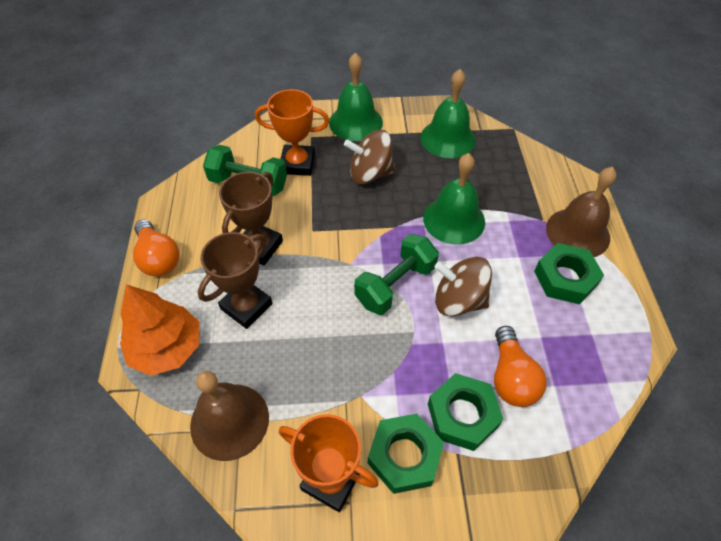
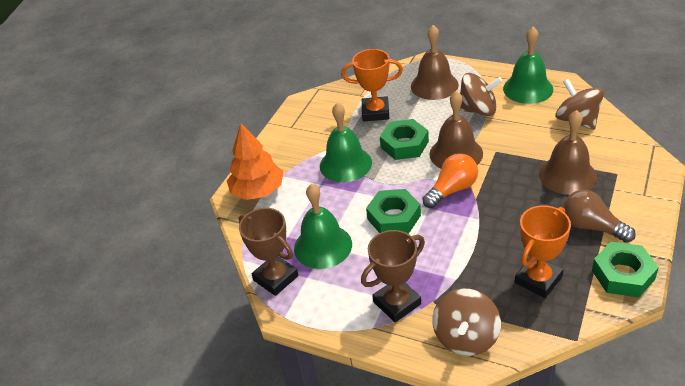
brown bell: 2 -> 3
brown light bulb: 0 -> 1
brown spinning top: 2 -> 3
green dumbbell: 2 -> 0
orange light bulb: 2 -> 1

